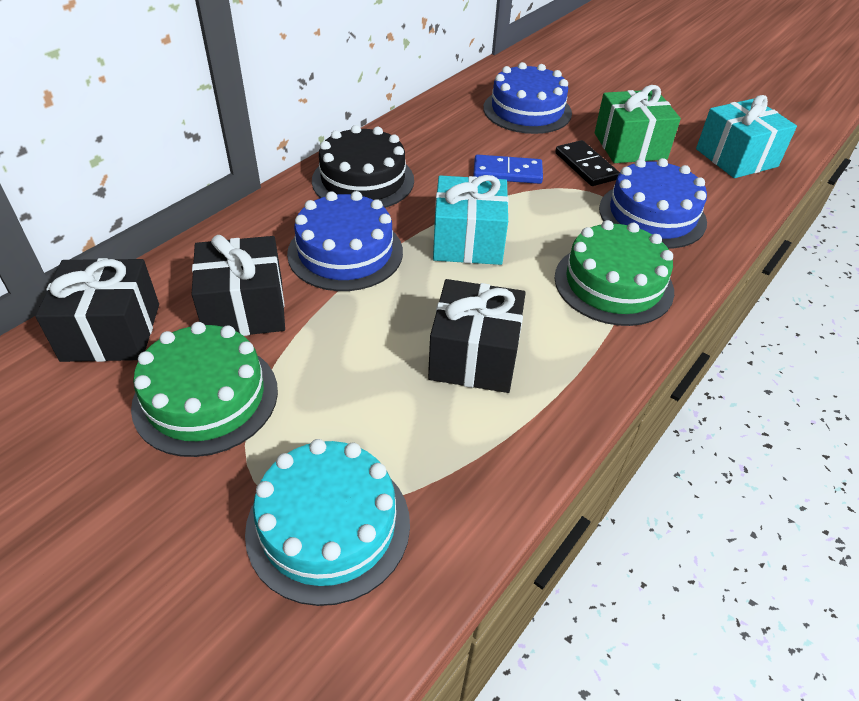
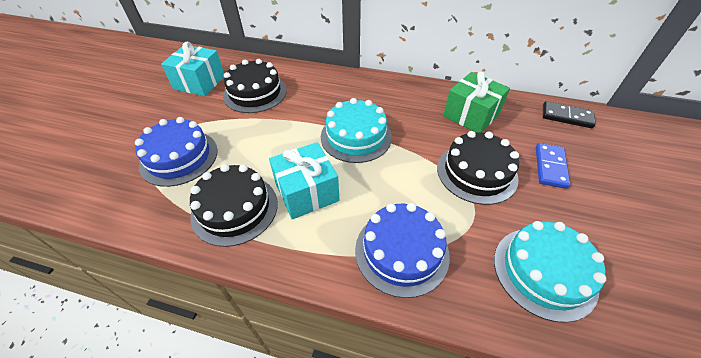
black cake: 1 -> 3
black gift: 3 -> 0
blue cake: 3 -> 2
green cake: 2 -> 0
turquoise cake: 1 -> 2

